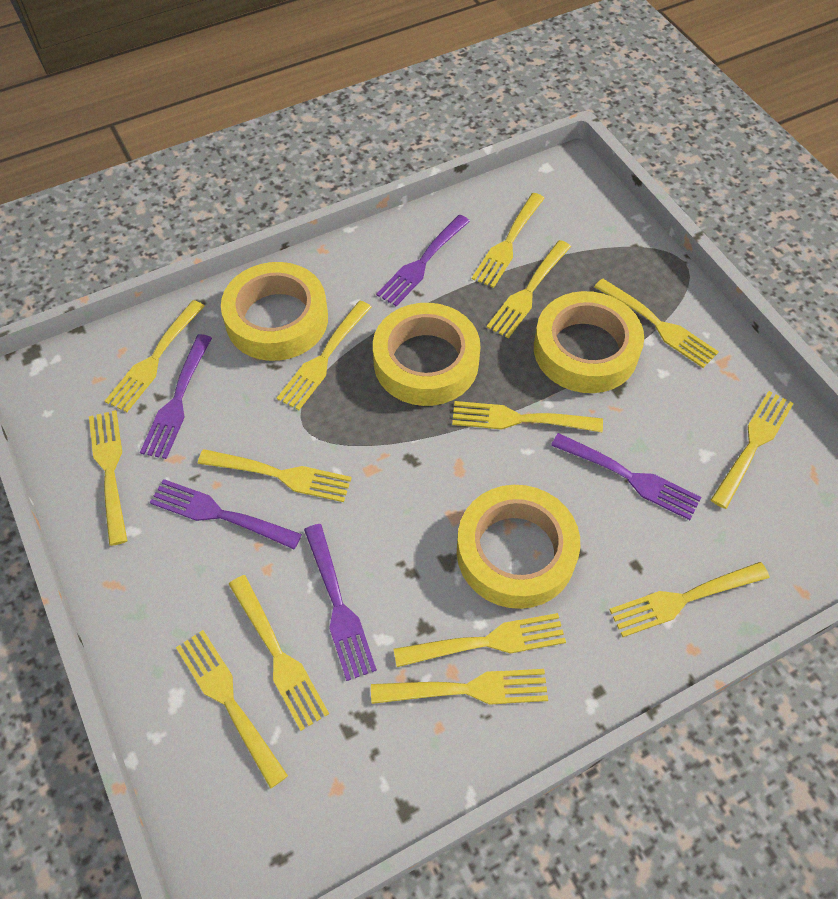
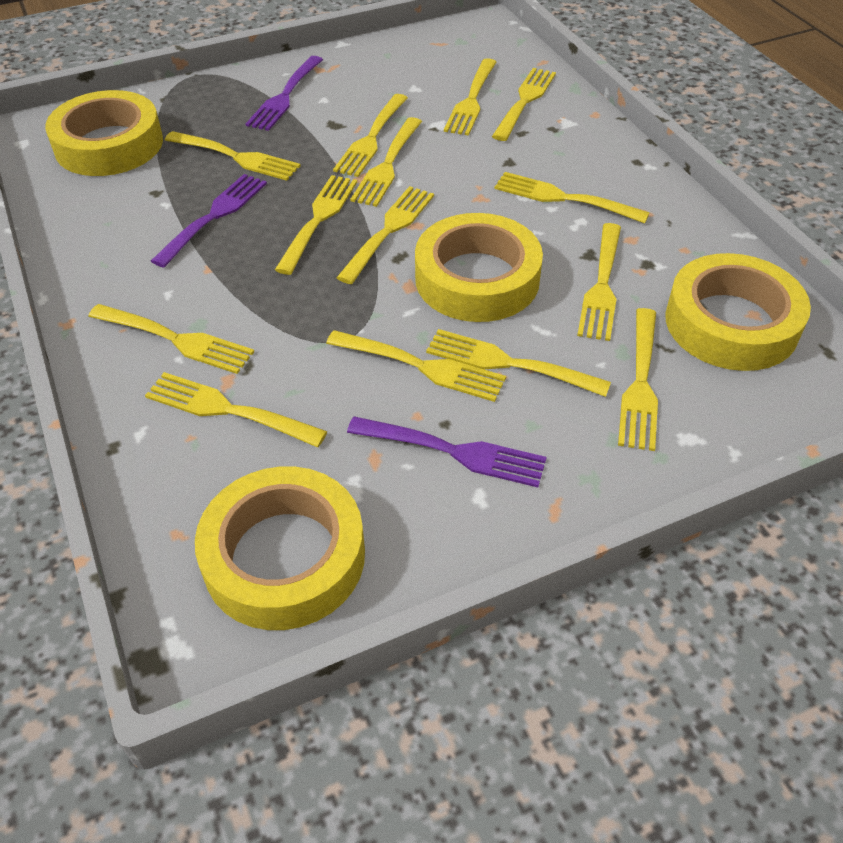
purple fork: 5 -> 3

